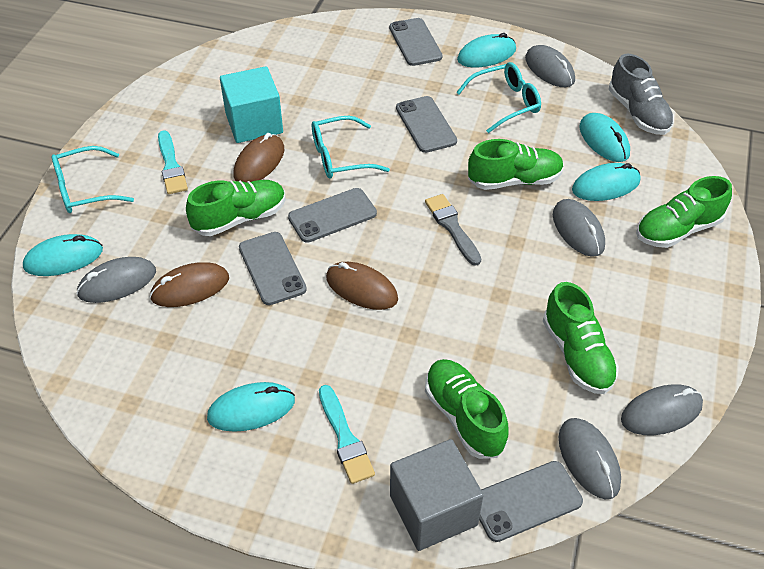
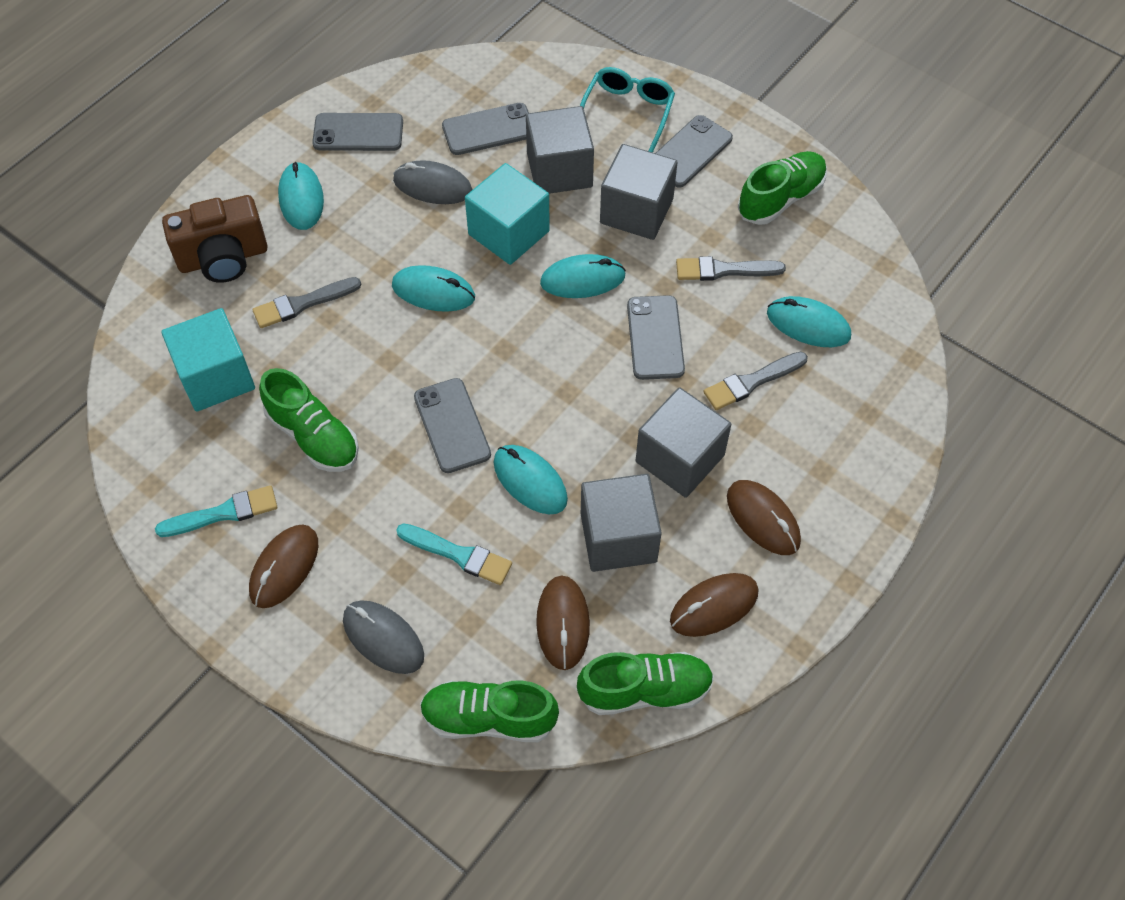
brown camera: 0 -> 1
brown mouse: 3 -> 4
green shoe: 5 -> 4
grey brush: 1 -> 3
grey cube: 1 -> 4
grey mouse: 5 -> 2
grey shoe: 1 -> 0
turquoise cube: 1 -> 2
turquoise glasses: 3 -> 1

